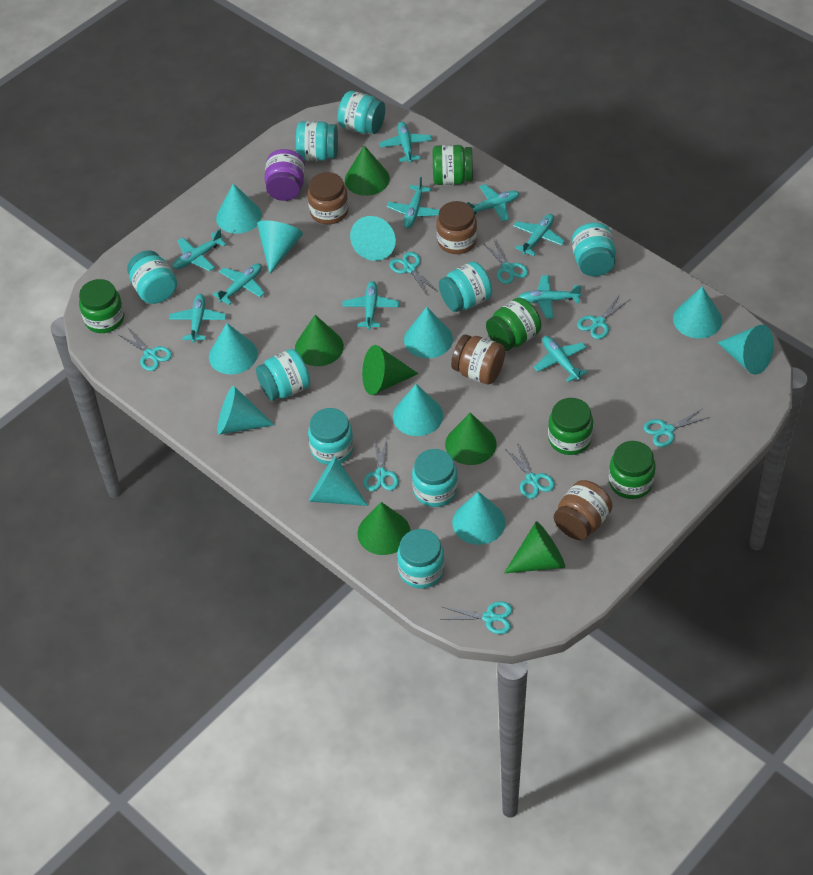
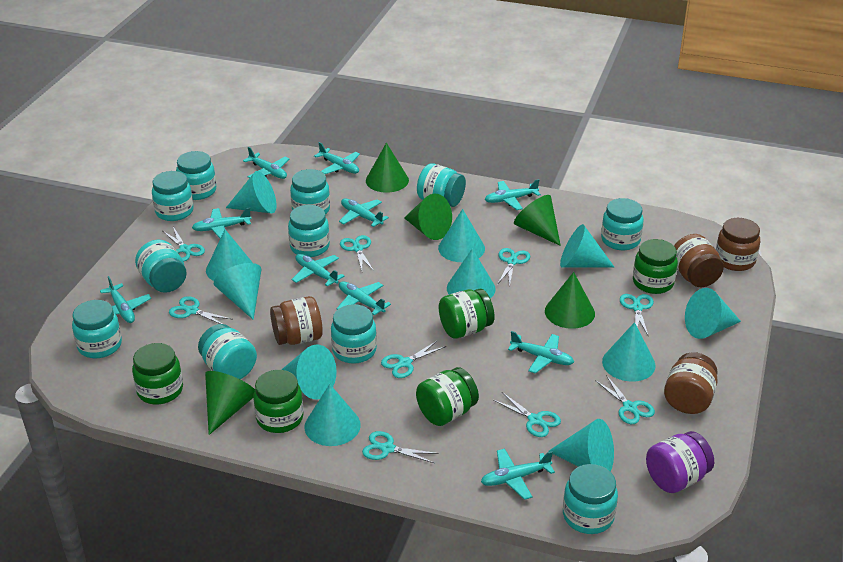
green cone: 6 -> 5
turquoise jar: 9 -> 11
turquoise scissors: 8 -> 9

